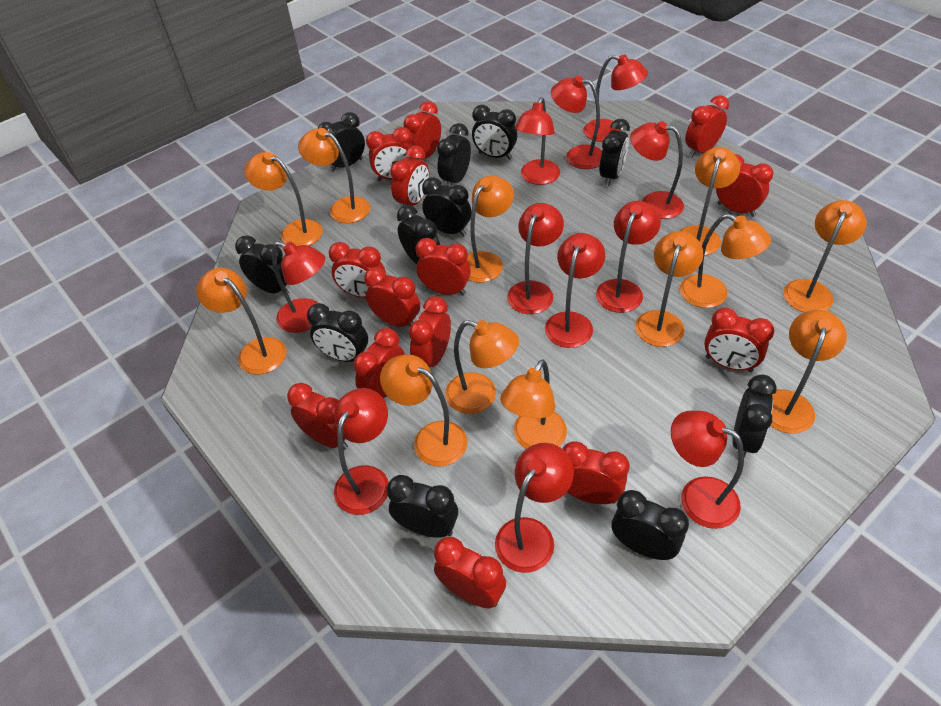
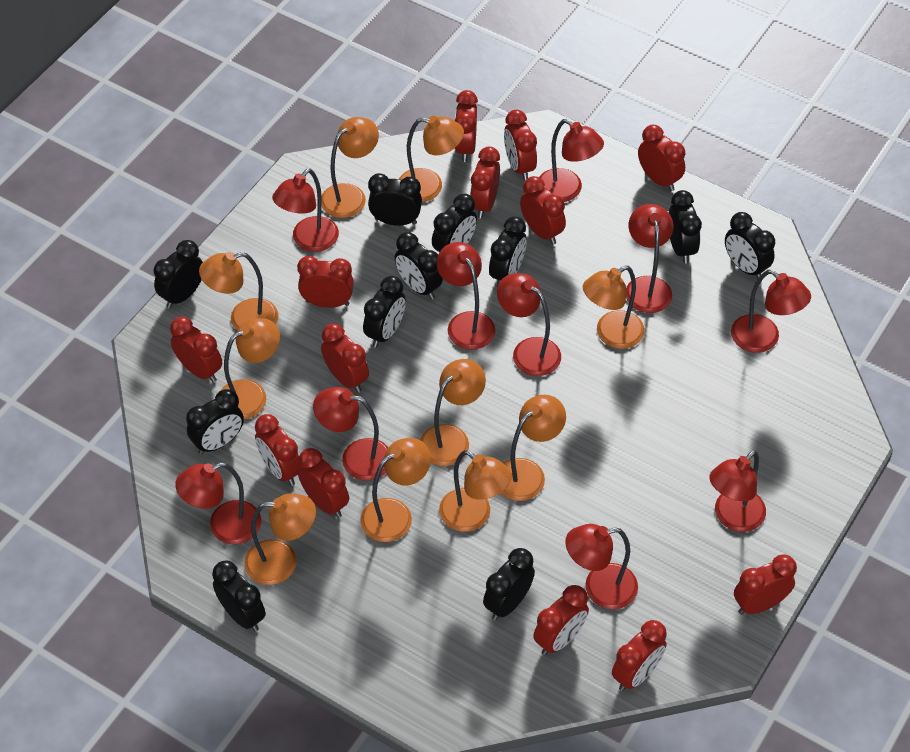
orange lamp: 12 -> 10
red clock: 14 -> 13
red lamp: 11 -> 10

